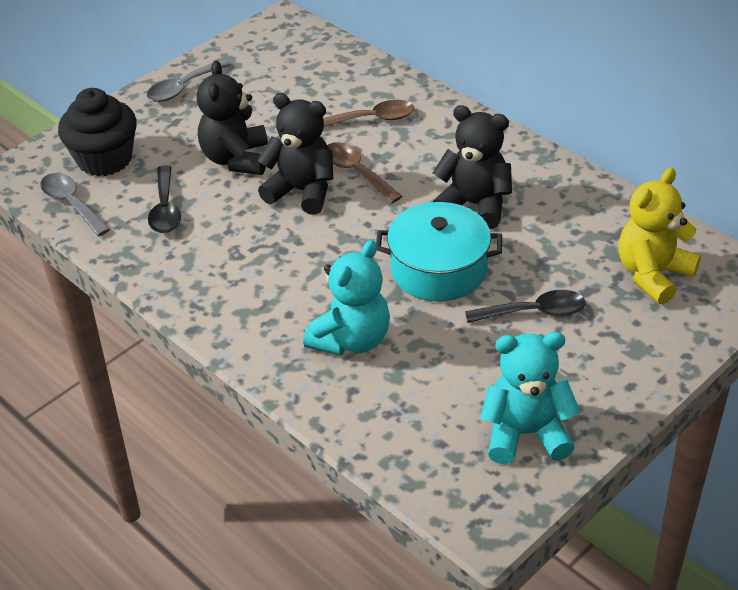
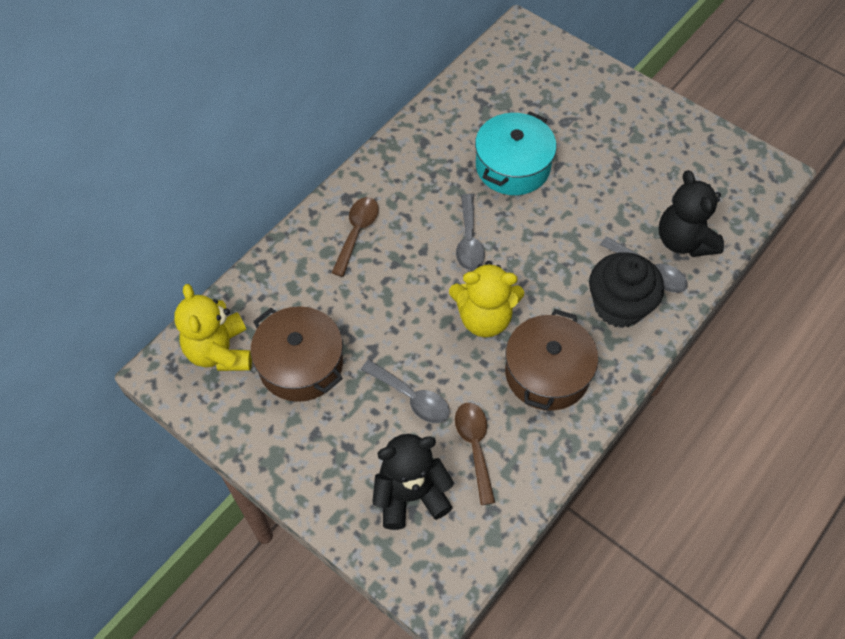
black spoon: 2 -> 0
black teddy bear: 3 -> 2
brown pot: 0 -> 2
grey spoon: 2 -> 3
turquoise teddy bear: 2 -> 0
yellow teddy bear: 1 -> 2

